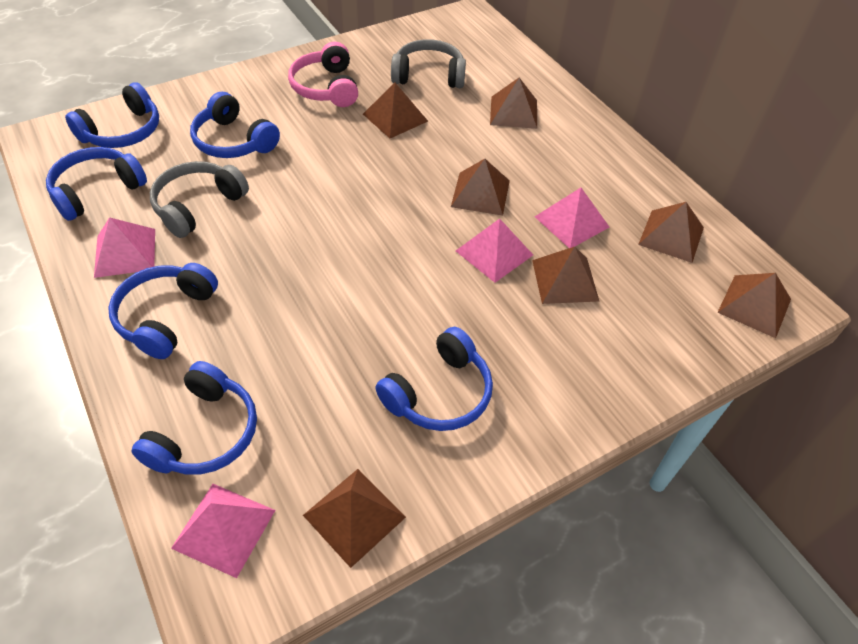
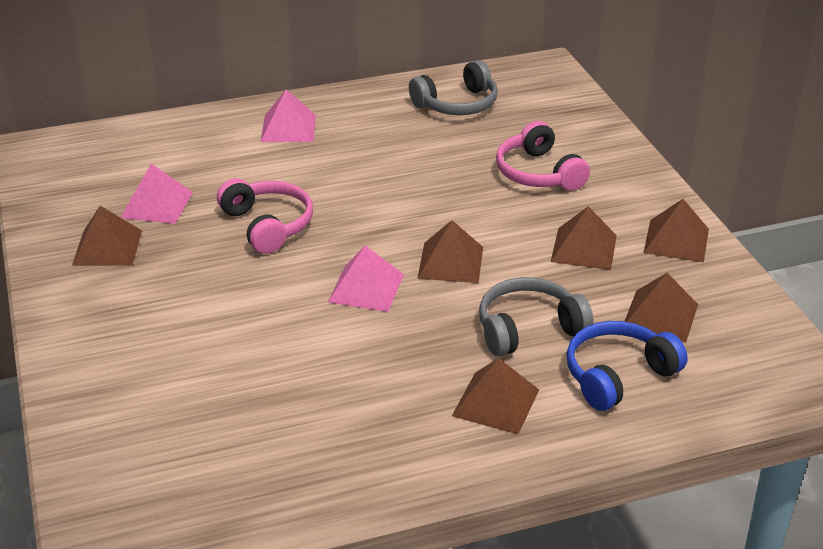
blue headphones: 6 -> 1
brown pyramid: 7 -> 6
pink headphones: 1 -> 2
pink pyramid: 4 -> 3

